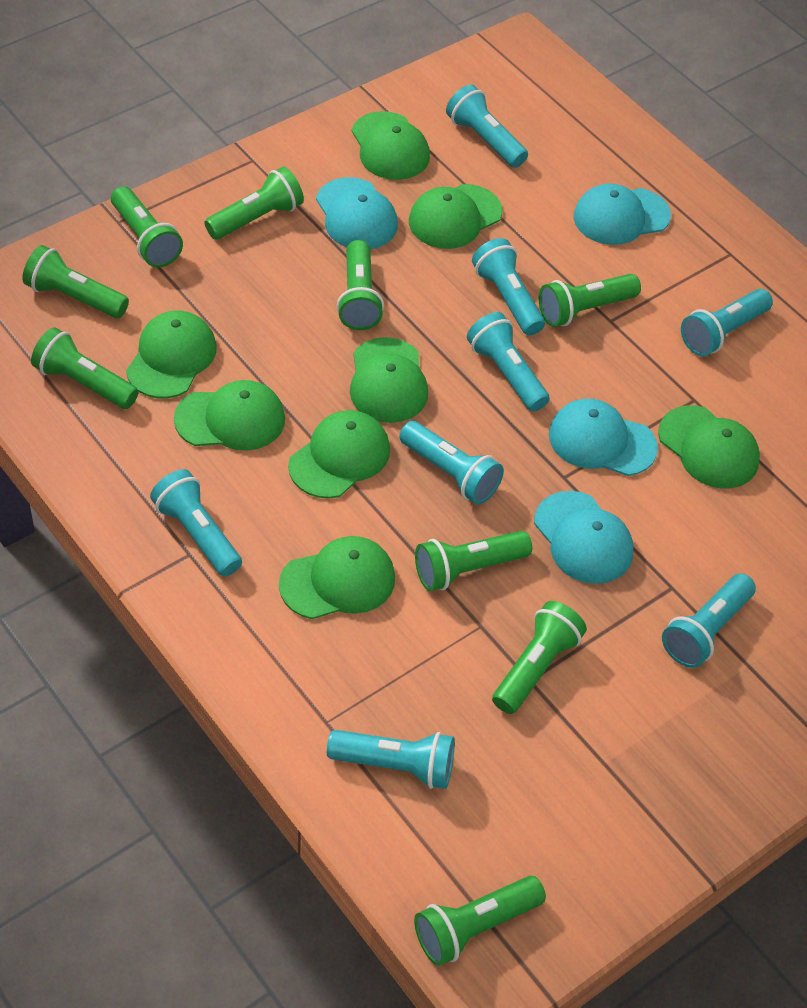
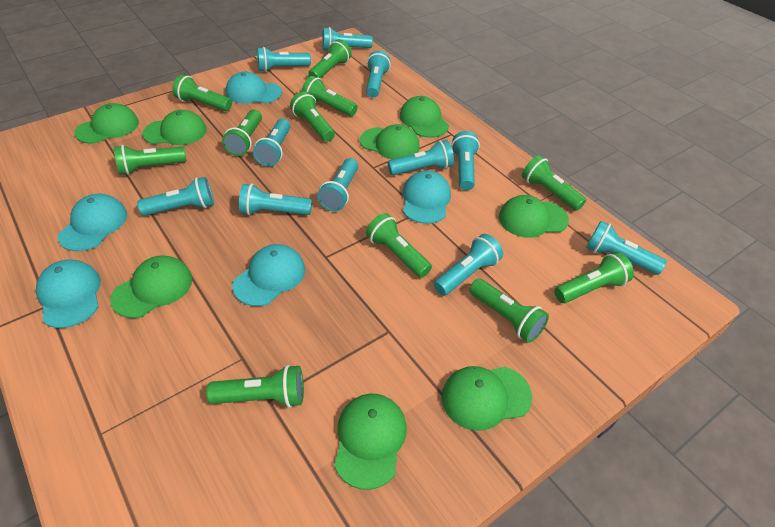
green flashlight: 9 -> 11
turquoise cap: 4 -> 5
turquoise flashlight: 8 -> 11

